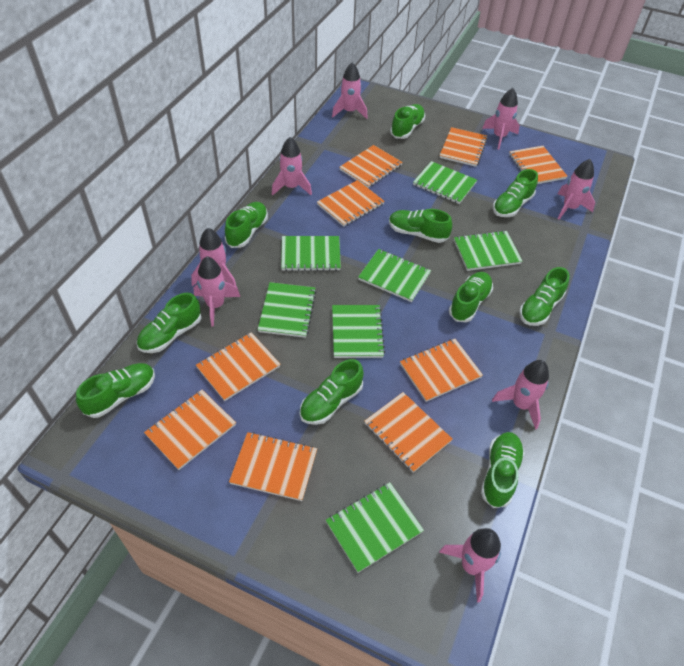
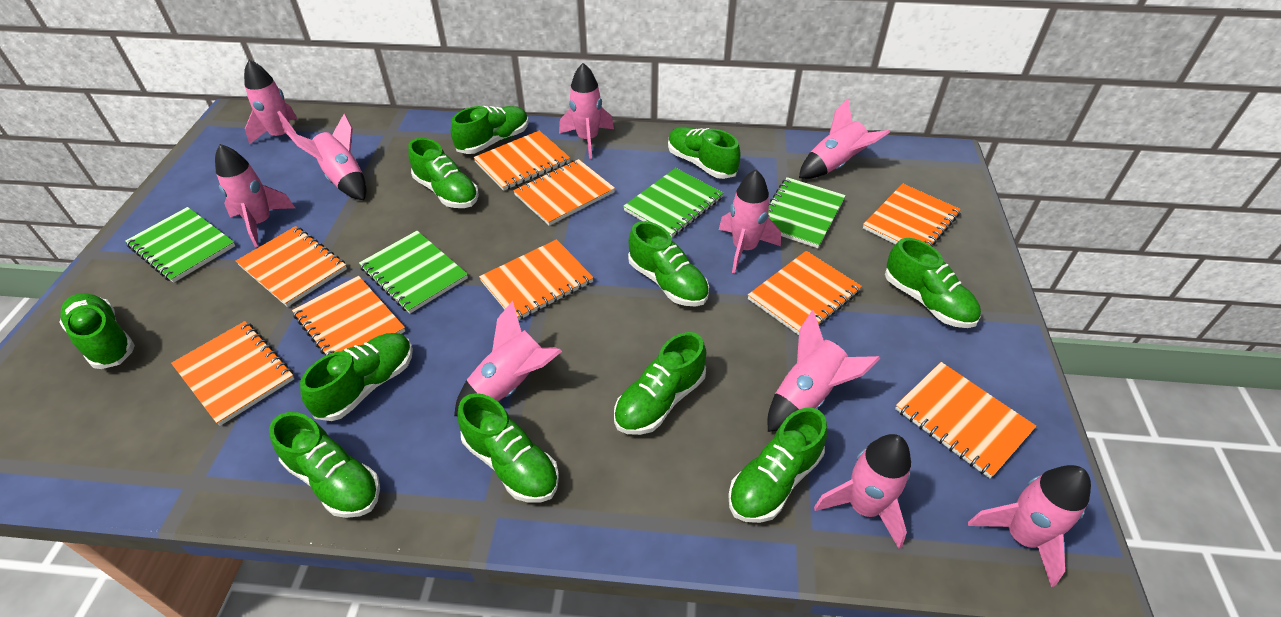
green notebook: 7 -> 4
green shoe: 10 -> 11
pink rocket: 8 -> 10

